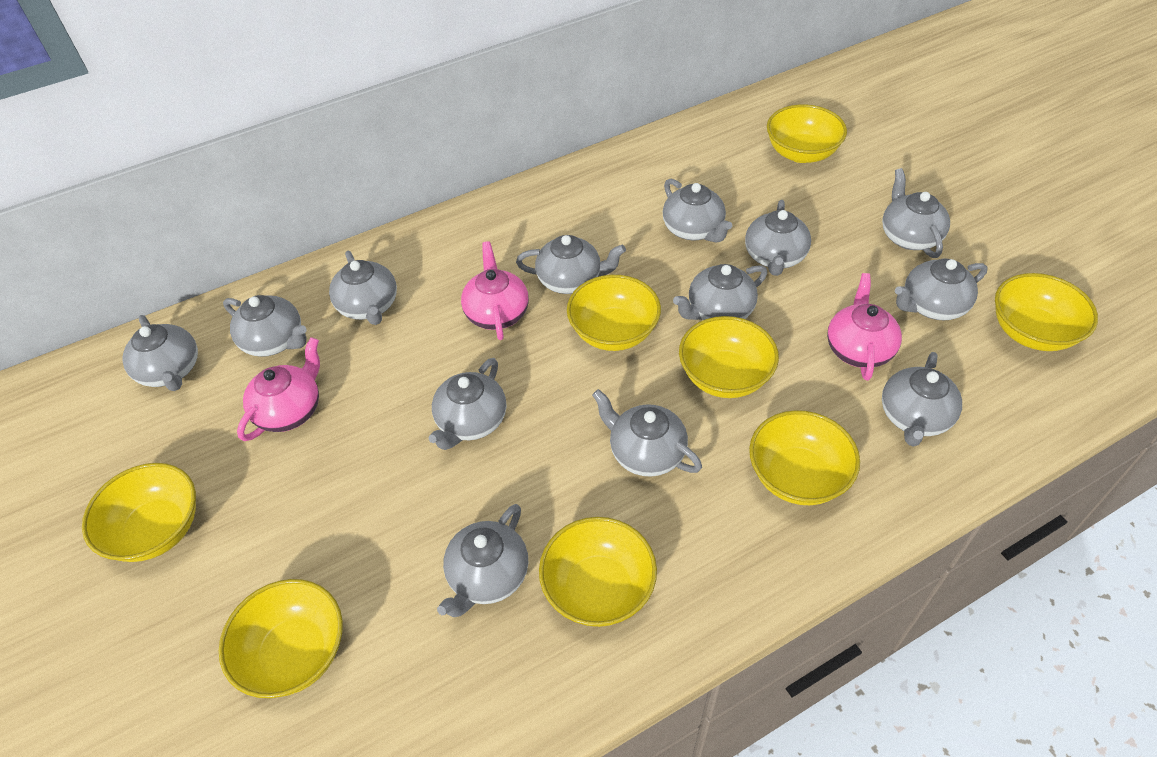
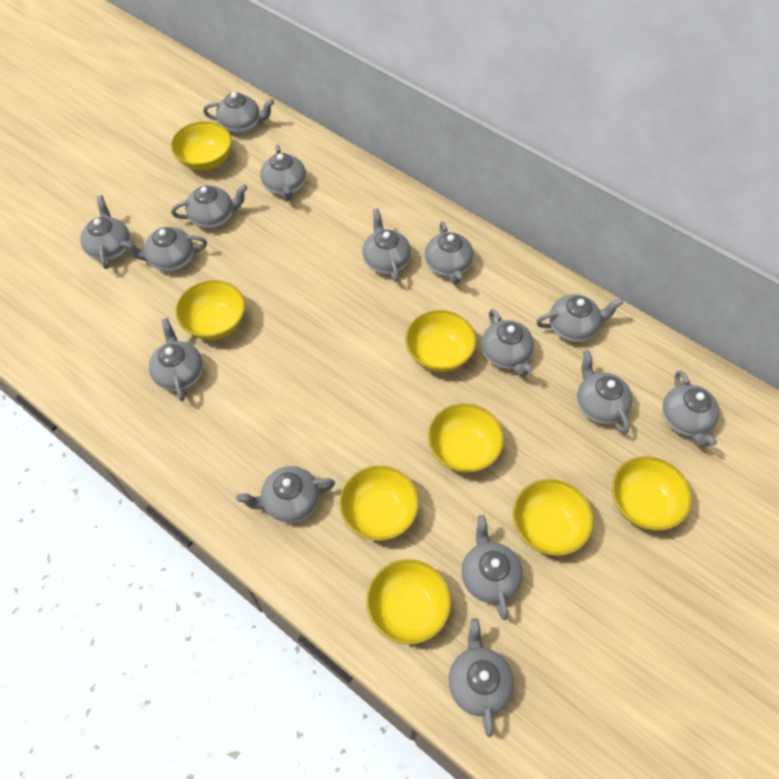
grey teapot: 13 -> 15
pink teapot: 3 -> 0

